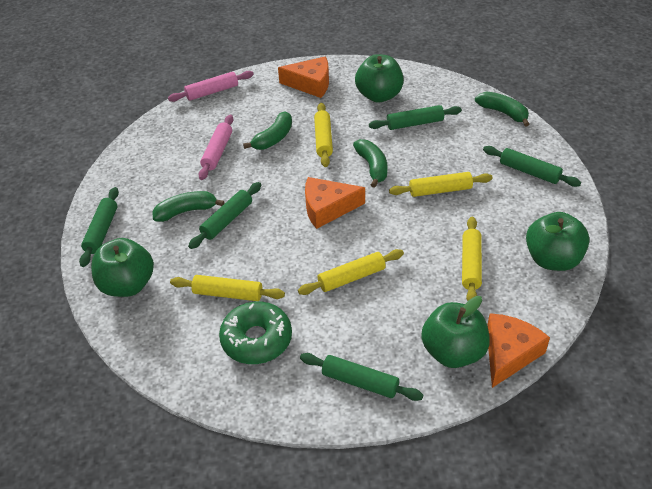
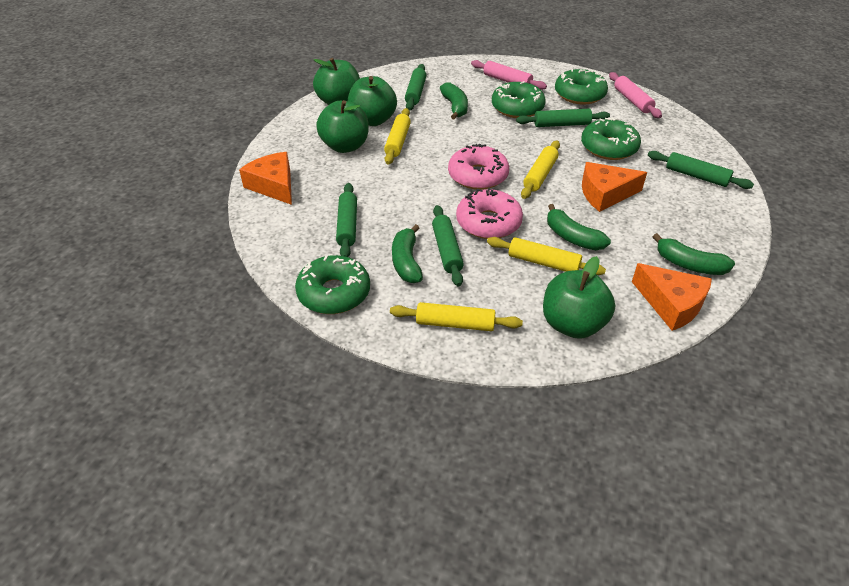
green donut: 1 -> 4
pink donut: 0 -> 2
yellow rolling pin: 5 -> 4

